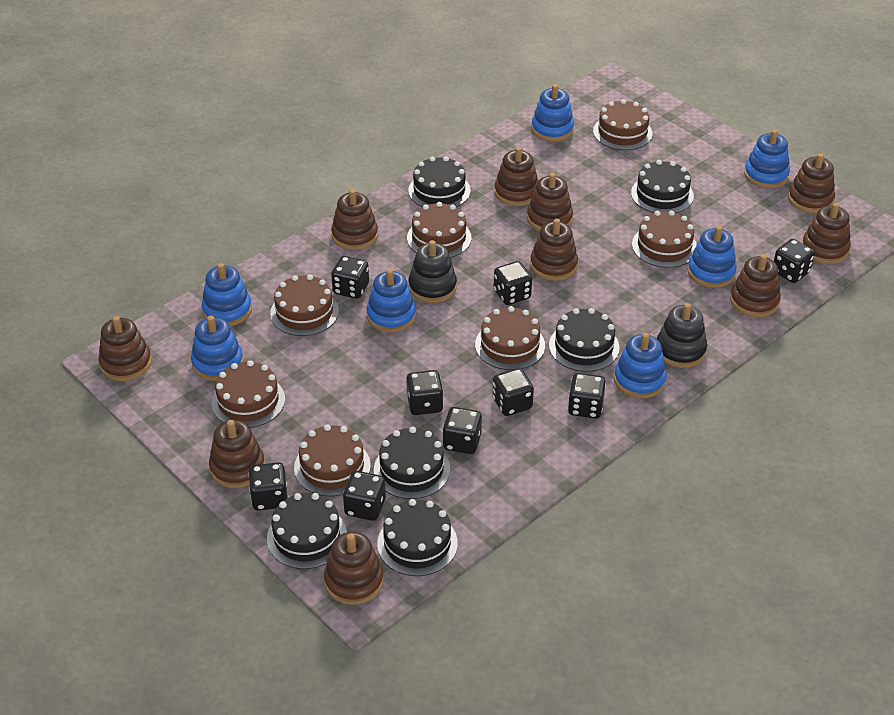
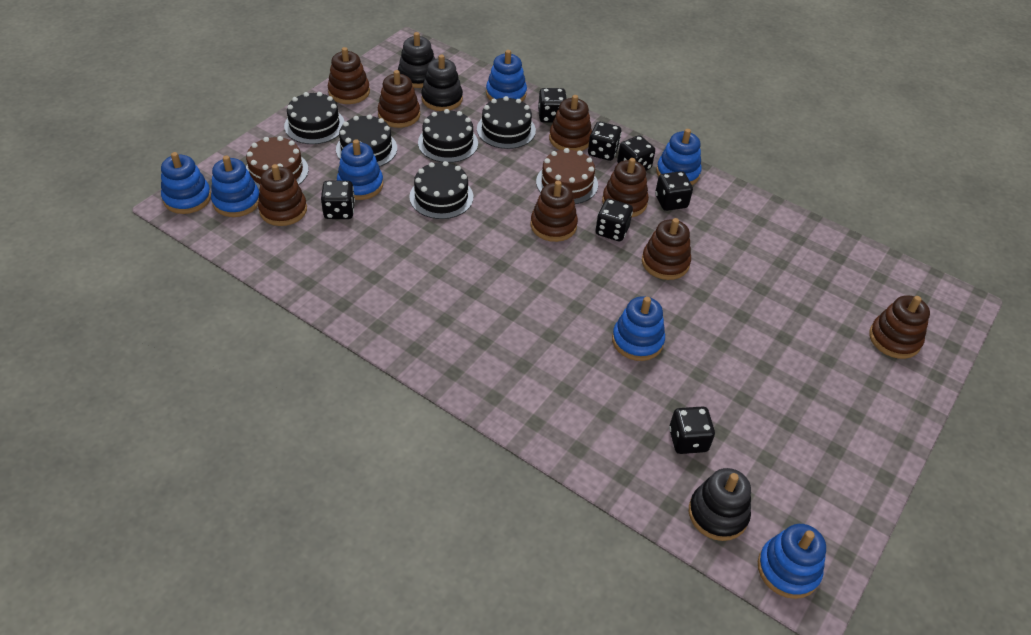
black cake: 6 -> 5
black dice: 9 -> 7
black stacking toy: 2 -> 3
brown cake: 7 -> 2
brown stacking toy: 10 -> 8

